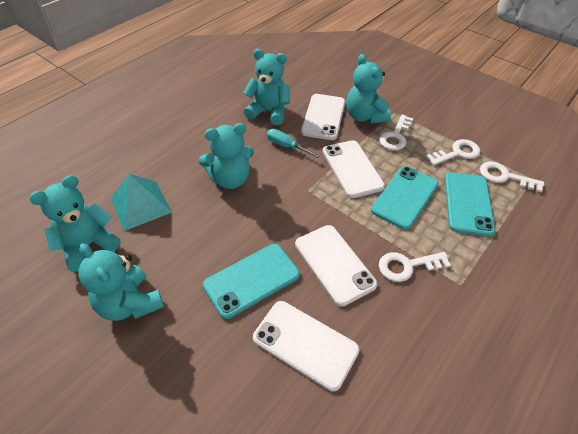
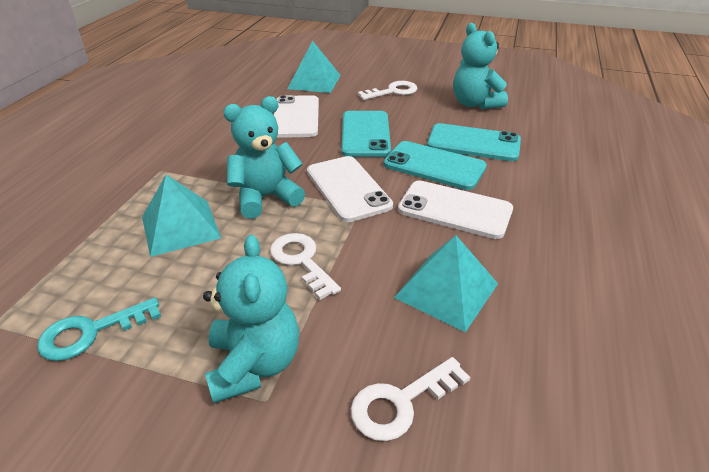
turquoise key: 0 -> 1
turquoise pyramid: 1 -> 3
turquoise screwdriver: 1 -> 0
turquoise teddy bear: 5 -> 3
white key: 4 -> 3
white phone: 4 -> 3

